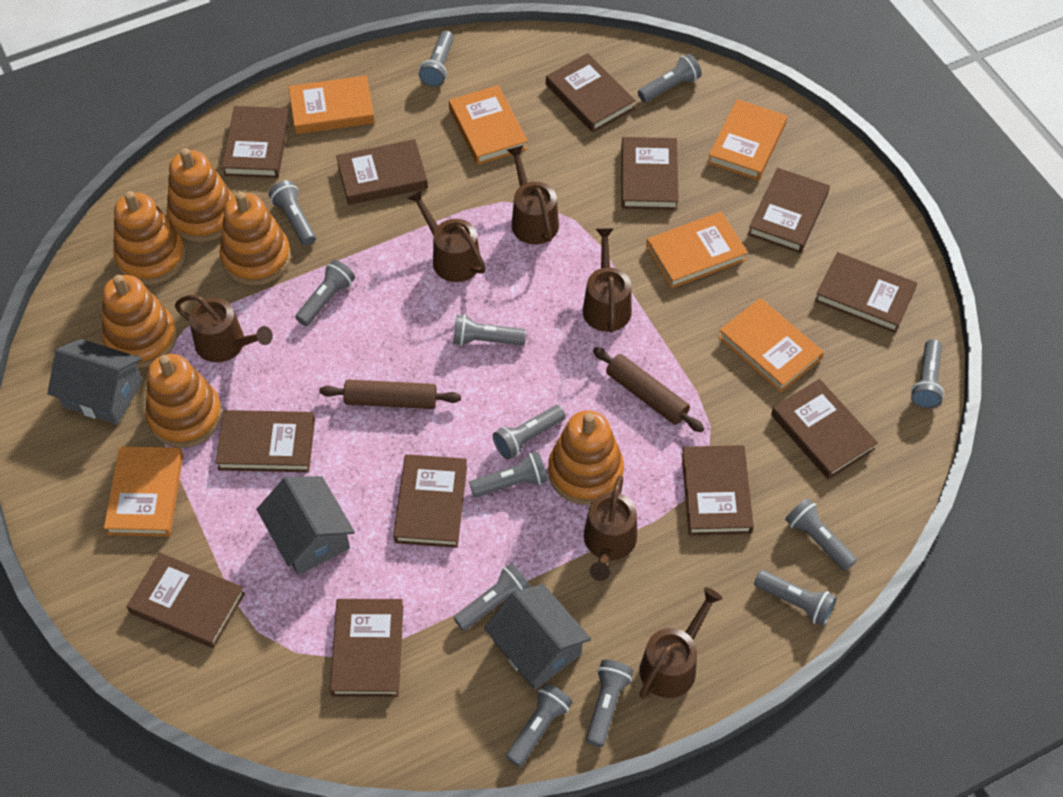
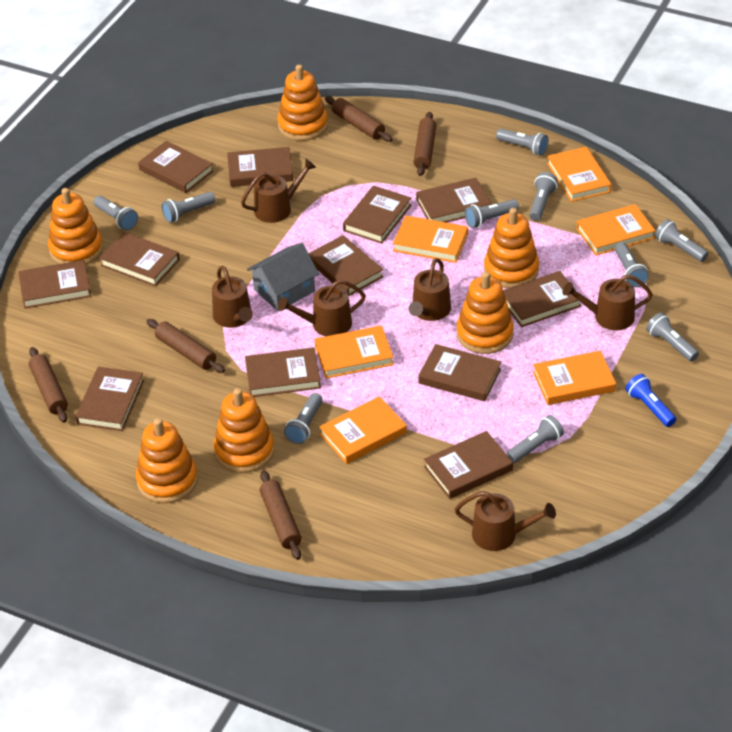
blue flashlight: 0 -> 1
brown rolling pin: 2 -> 5
grey flashlight: 13 -> 10
grey house: 3 -> 1

